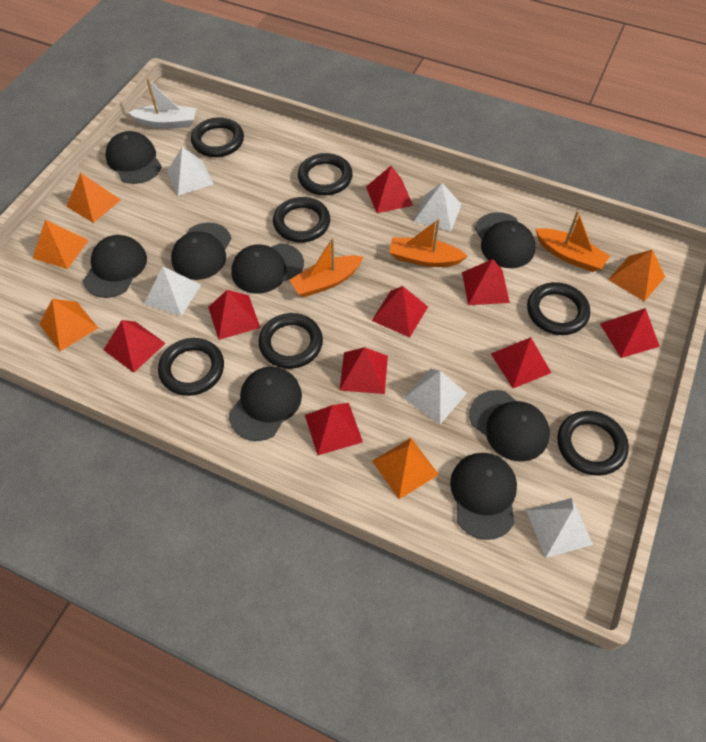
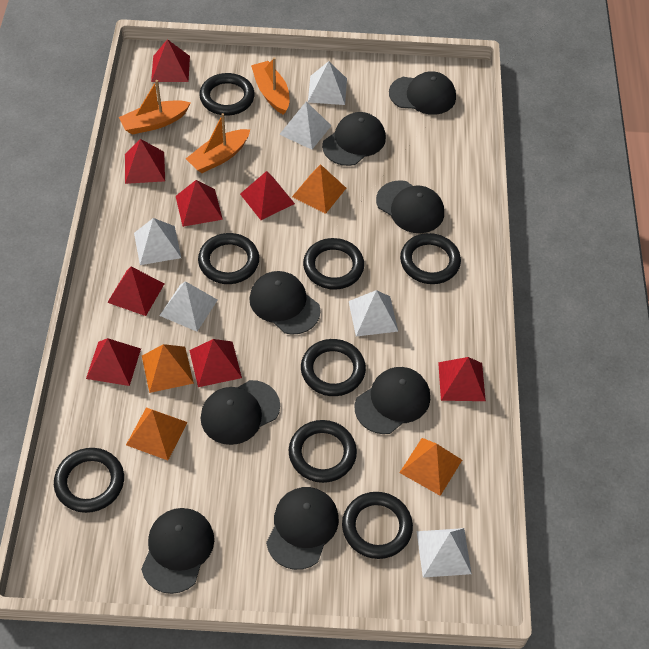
black ring: 7 -> 8
orange pyramid: 5 -> 4
red pyramid: 9 -> 8
white boat: 1 -> 0
white pyramid: 5 -> 6

